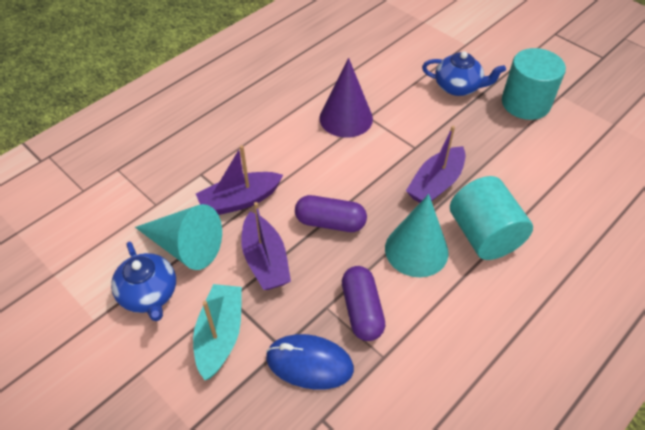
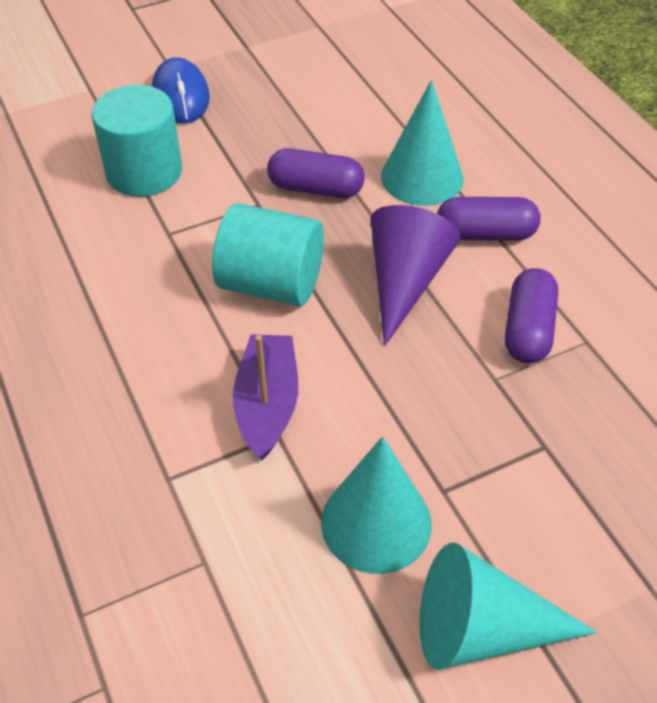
blue teapot: 2 -> 0
purple boat: 3 -> 1
purple capsule: 2 -> 3
turquoise boat: 1 -> 0
turquoise cone: 2 -> 3

